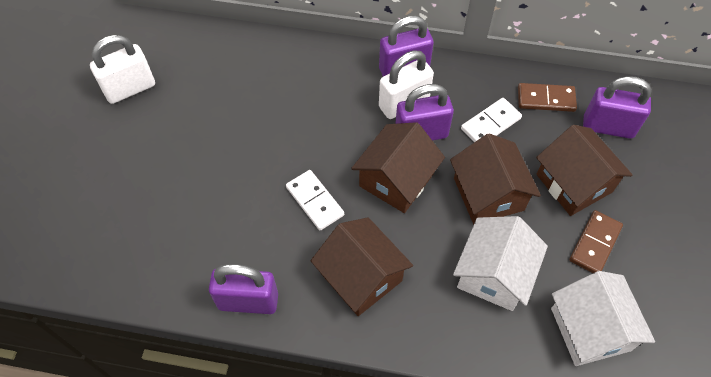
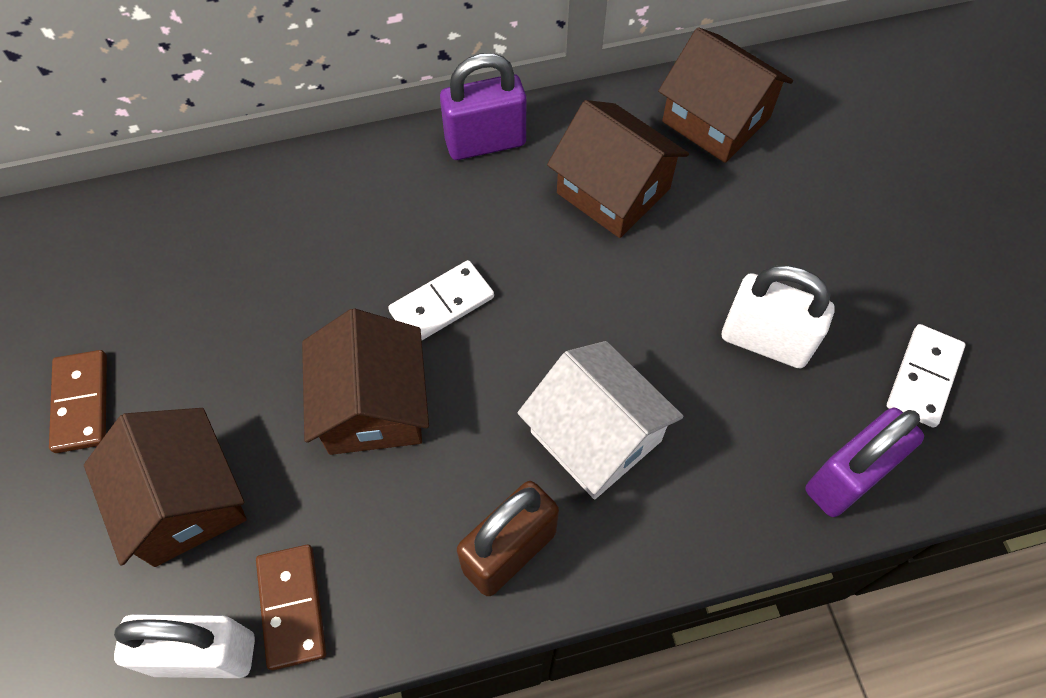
brown padlock: 0 -> 1
purple padlock: 4 -> 2
white house: 2 -> 1

